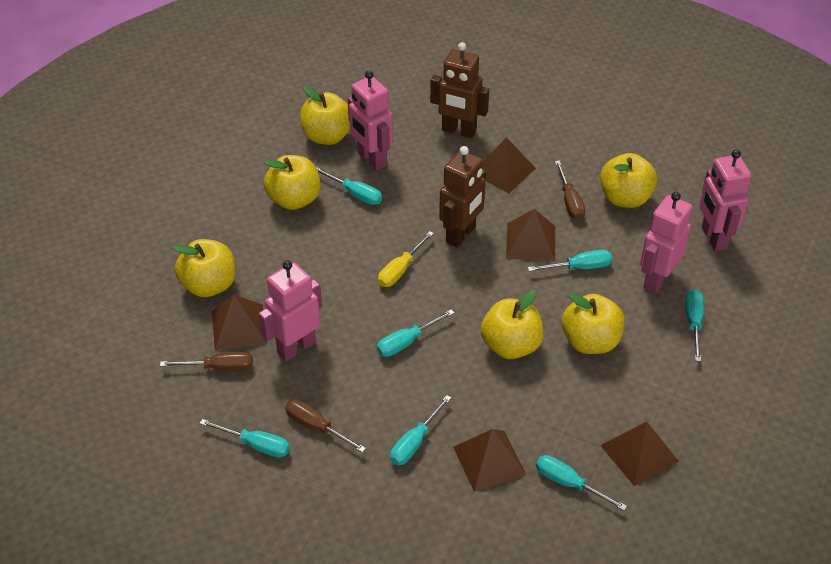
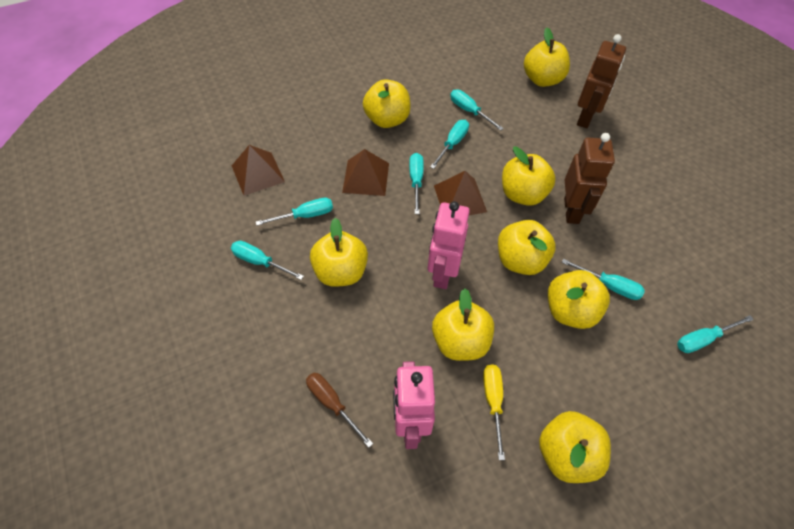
brown pyramid: 5 -> 3
brown screwdriver: 3 -> 1
pink robot: 4 -> 2
yellow apple: 6 -> 8

